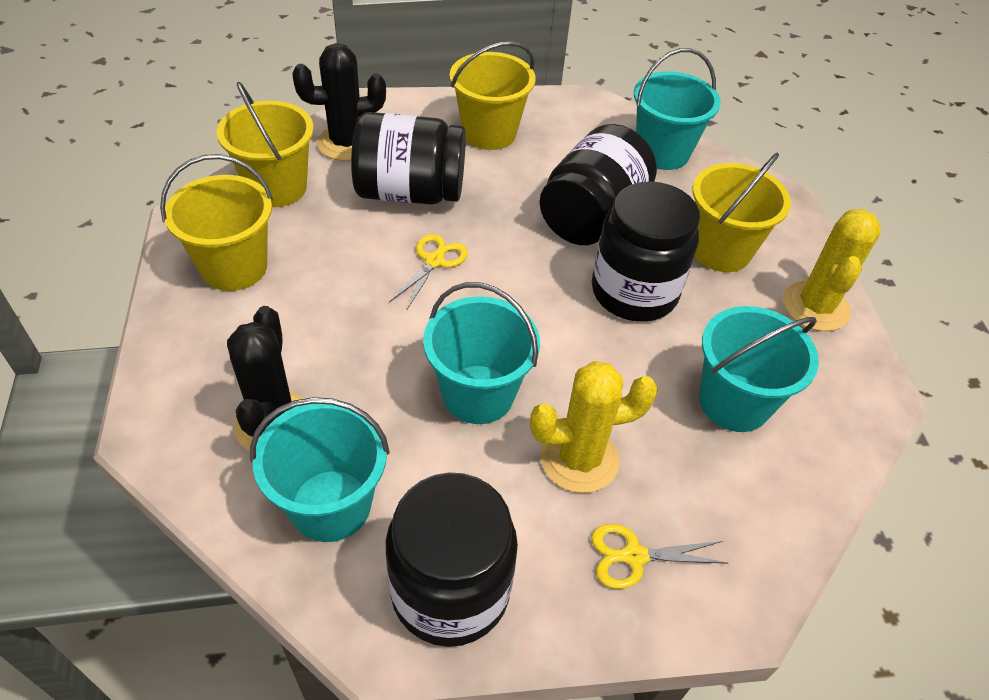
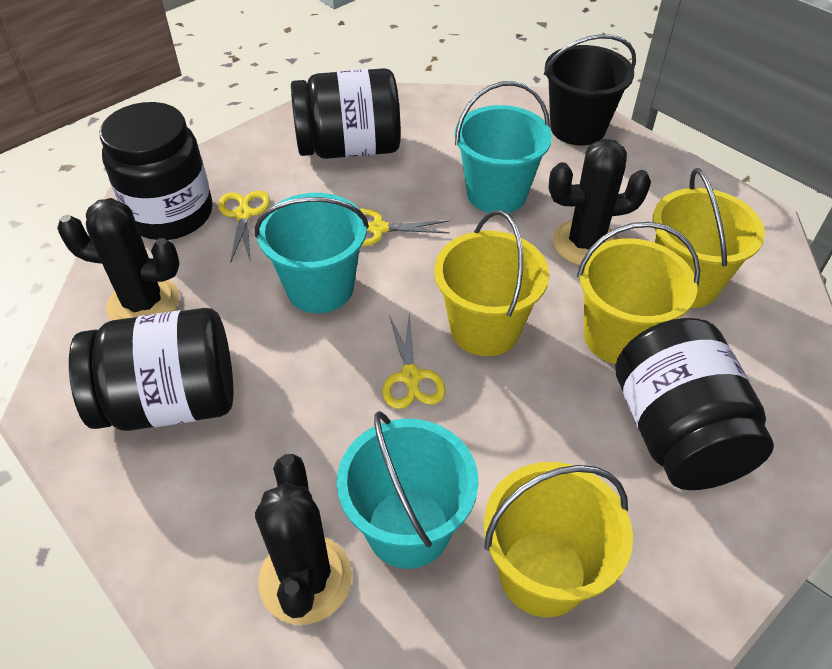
black bucket: 0 -> 1
black cactus: 2 -> 3
turquoise bucket: 4 -> 3
yellow cactus: 2 -> 0
yellow scissors: 2 -> 3

